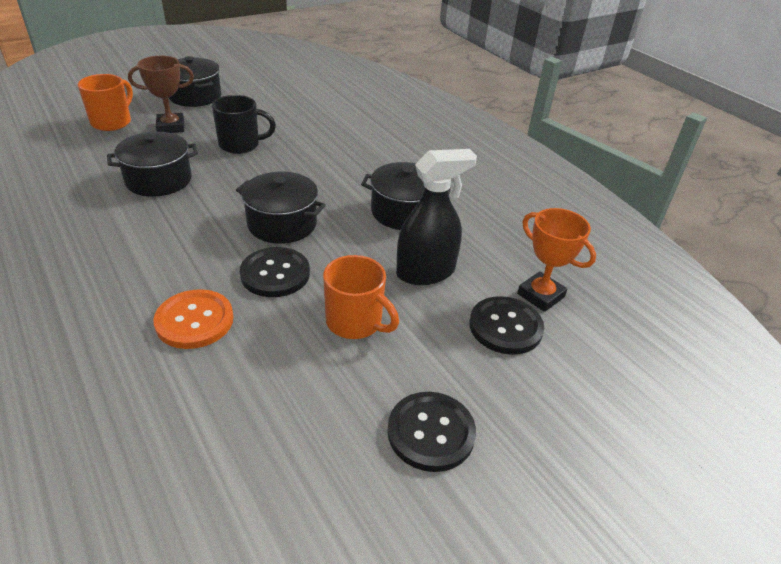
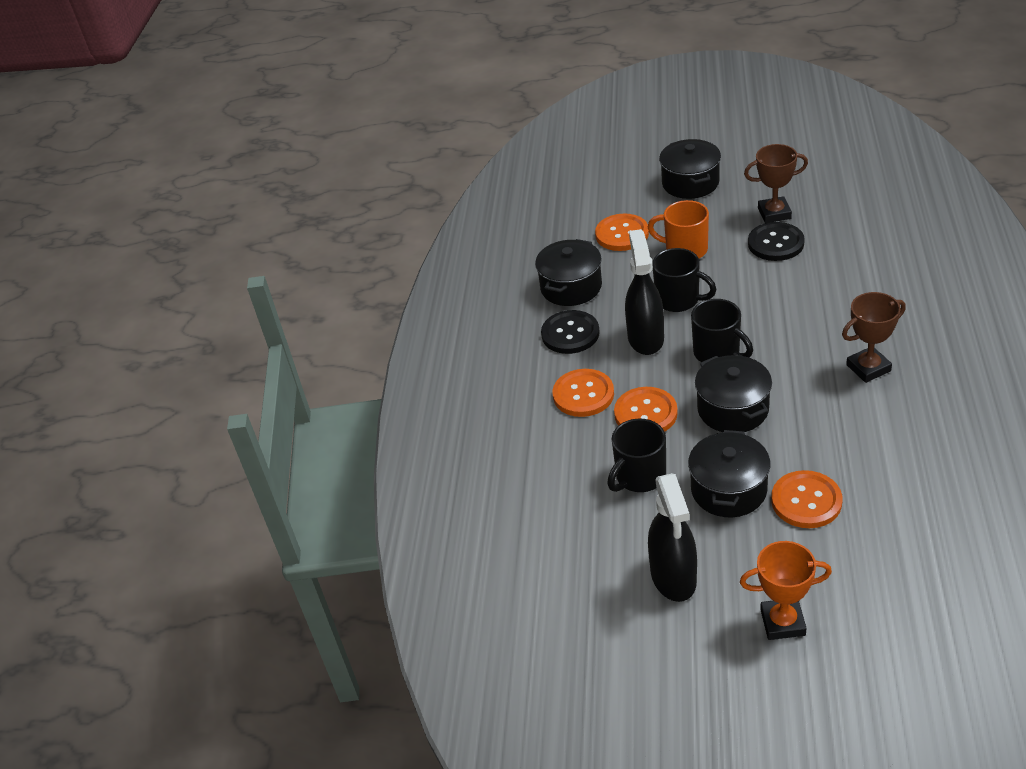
black button: 3 -> 2
black mug: 1 -> 3
black spray bottle: 1 -> 2
brown trophy: 1 -> 2
orange button: 1 -> 4
orange mug: 2 -> 1

